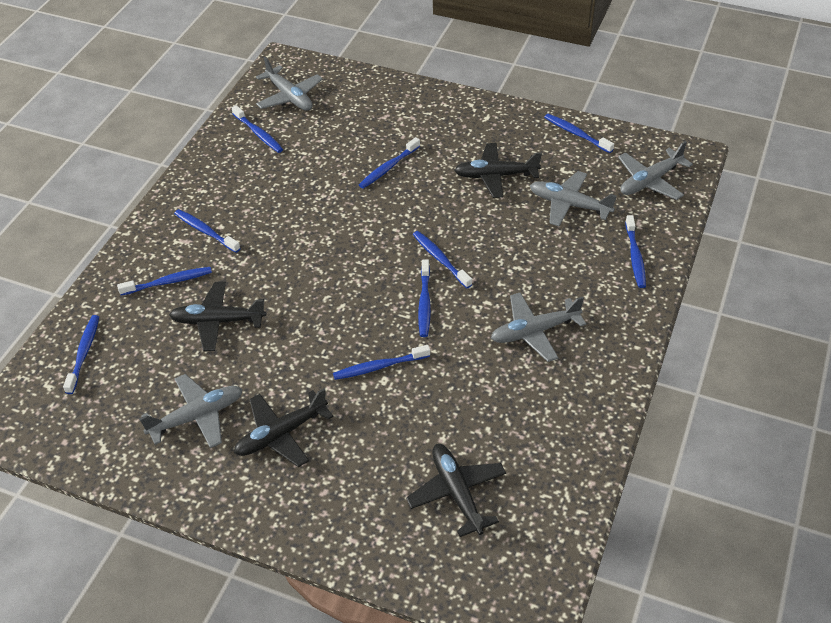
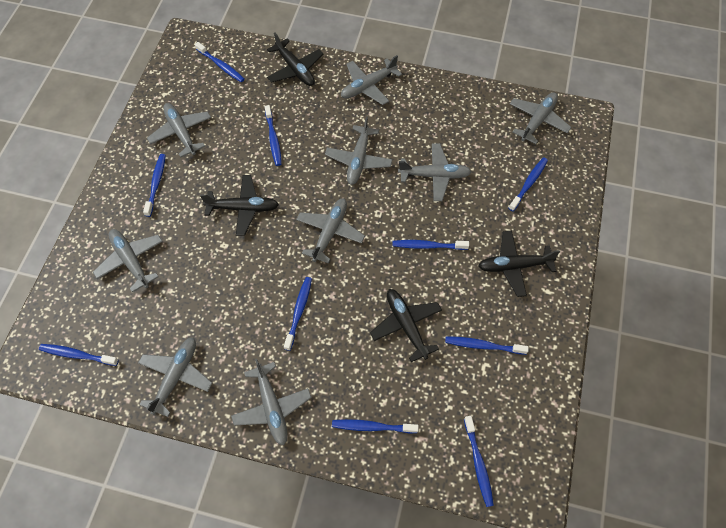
grey plane: 5 -> 9

